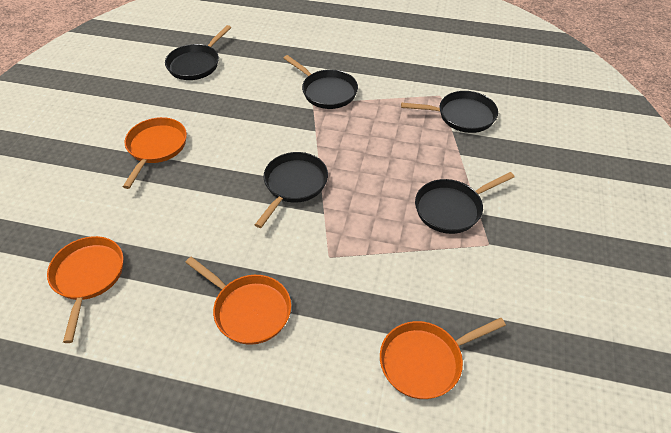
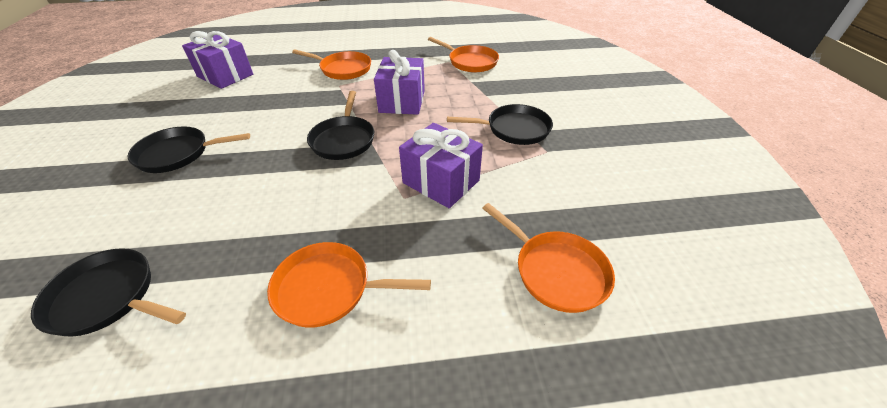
black pan: 5 -> 4
purple gift: 0 -> 3

